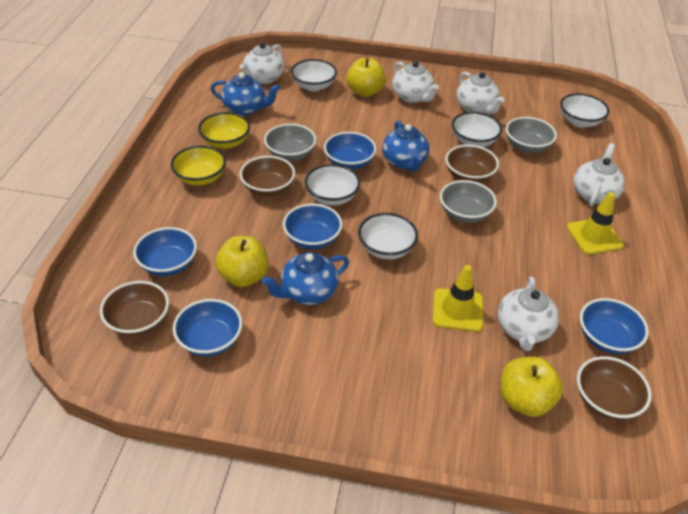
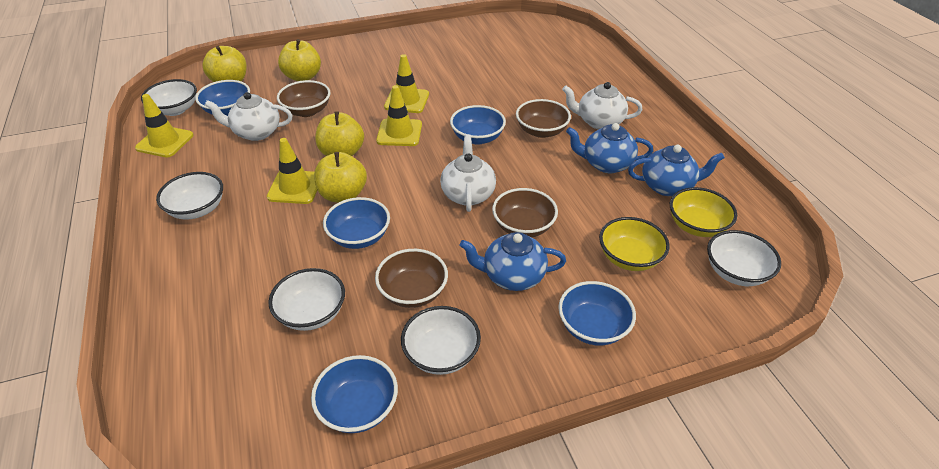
grey bowl: 3 -> 0
white teapot: 5 -> 3
yellow apple: 3 -> 4
yellow traffic cone: 2 -> 4

